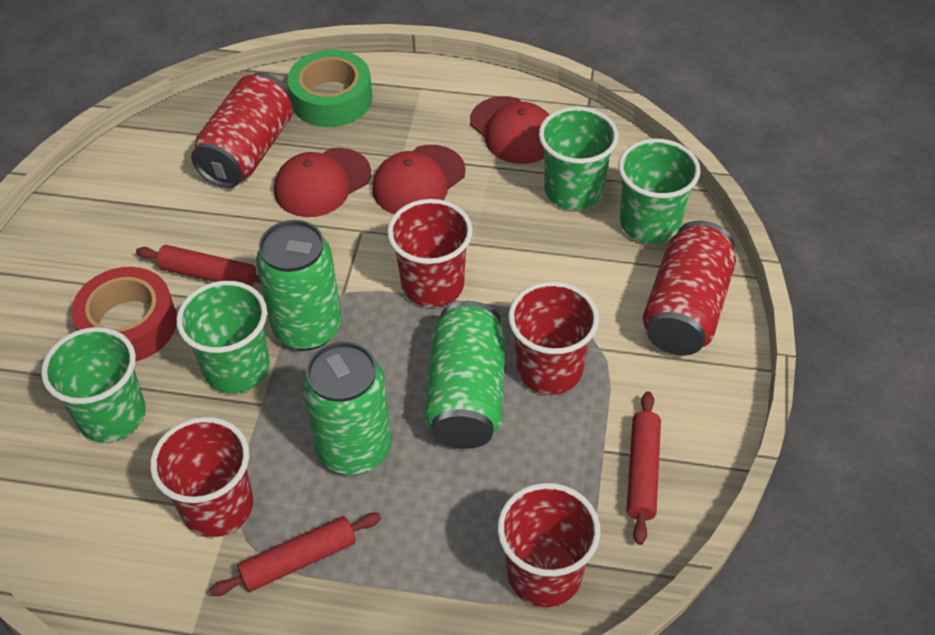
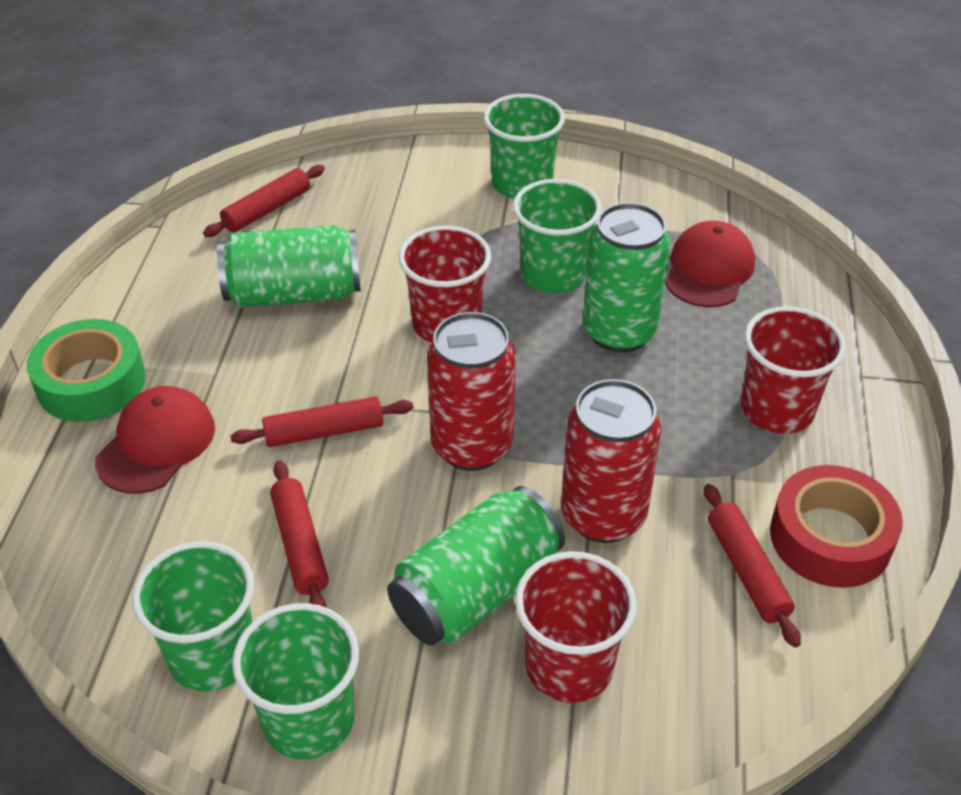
red cap: 3 -> 2
red cup: 4 -> 3
red rolling pin: 3 -> 4

